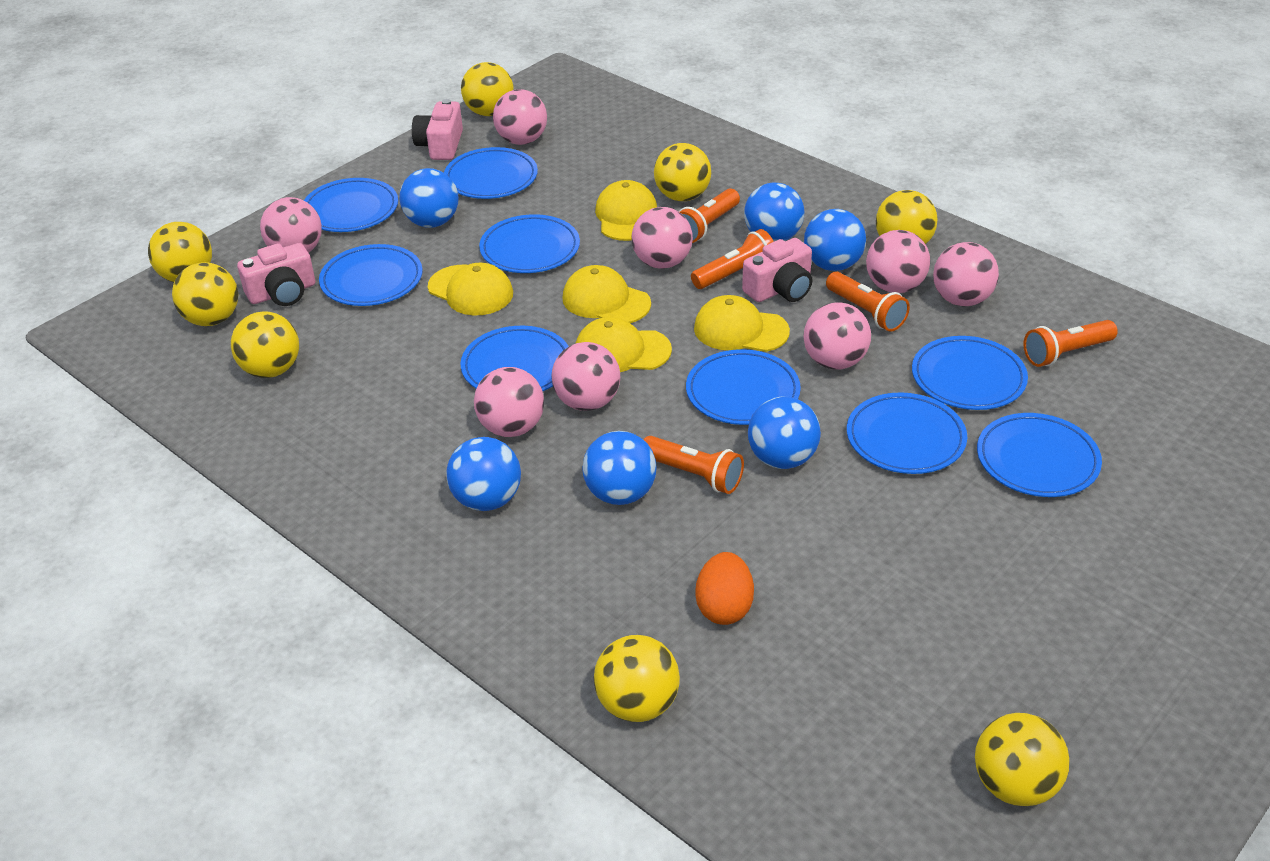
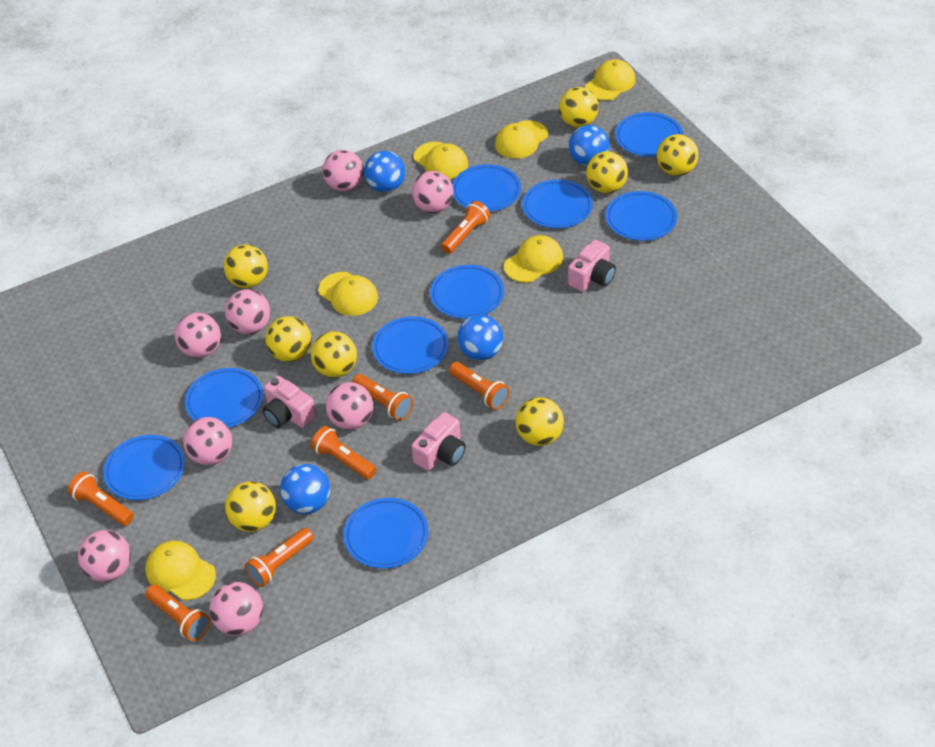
blue ball: 6 -> 4
orange egg: 1 -> 0
orange flashlight: 5 -> 7
yellow cap: 5 -> 6

